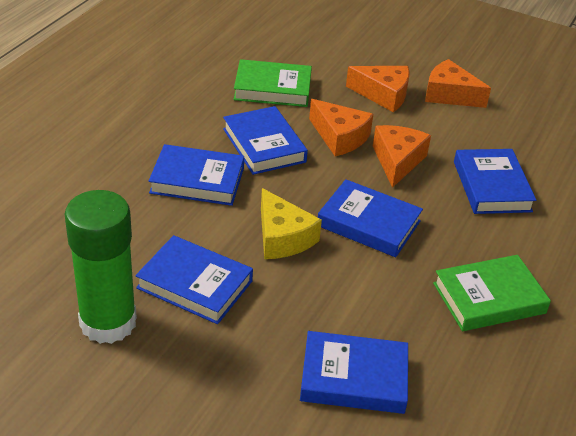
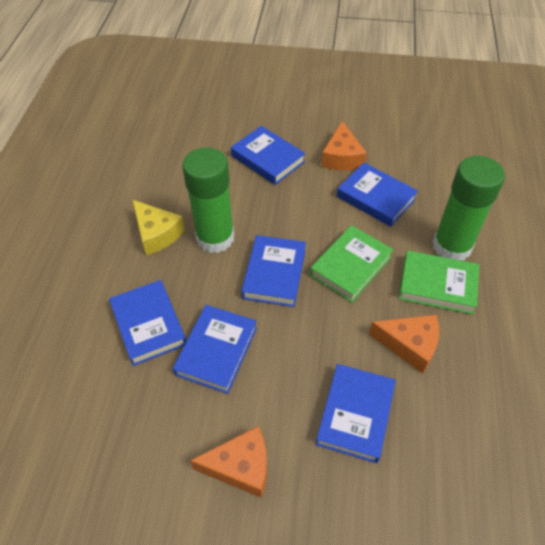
green glue stick: 1 -> 2
orange cheese: 4 -> 3

